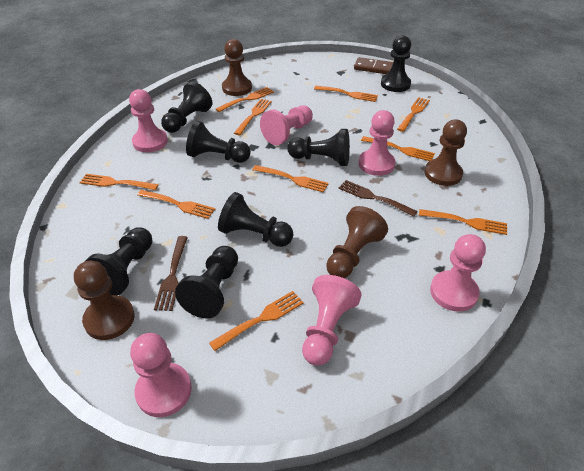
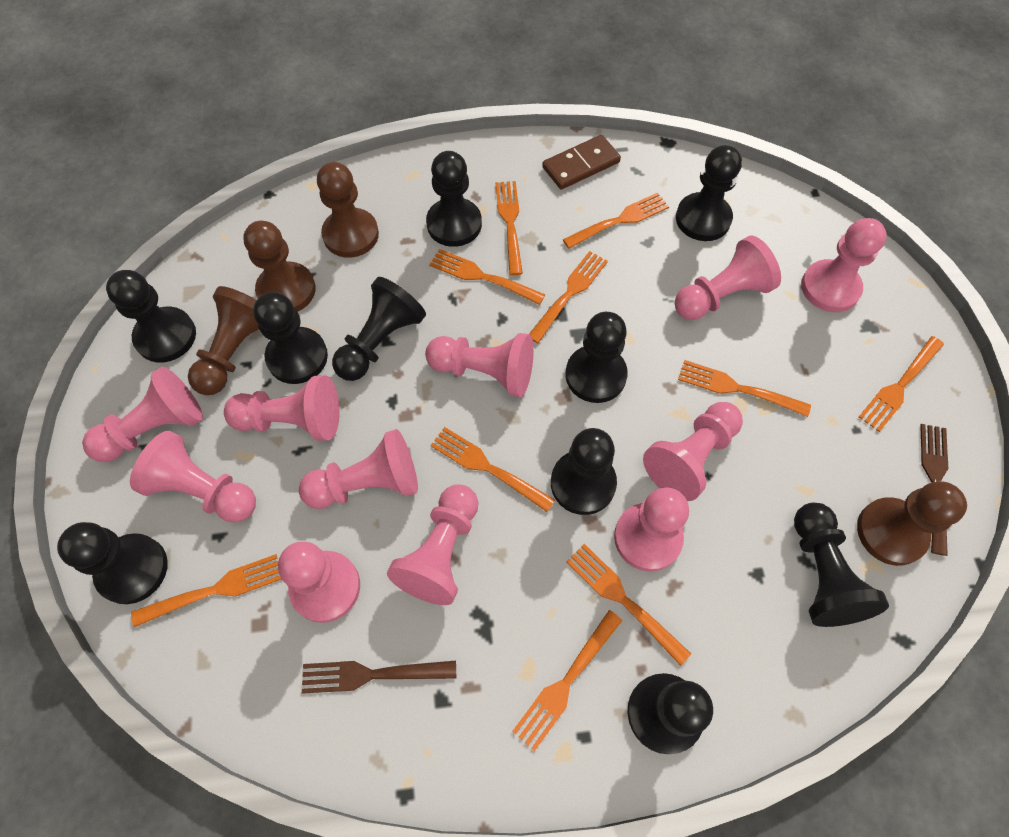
black pawn: 7 -> 10
pink pawn: 6 -> 11

